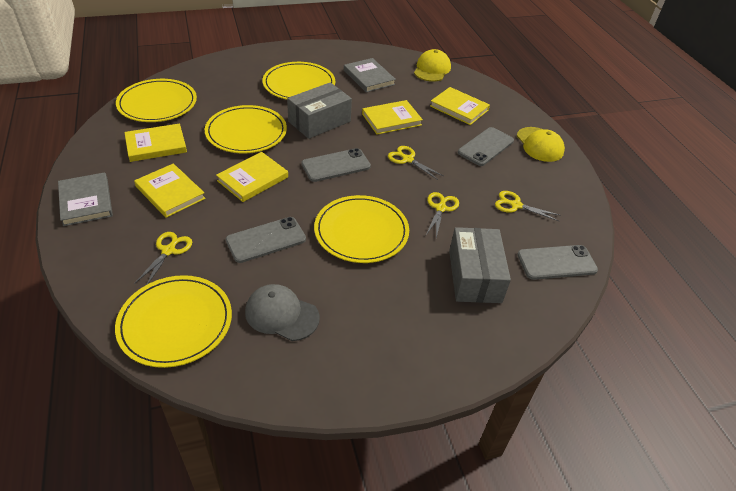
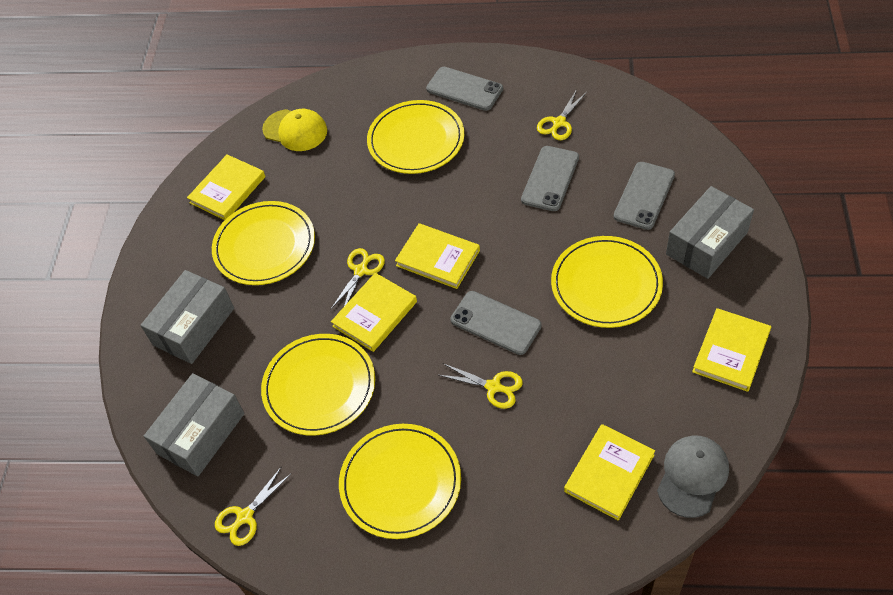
grey book: 2 -> 0
grey box: 2 -> 3
yellow cap: 2 -> 1

